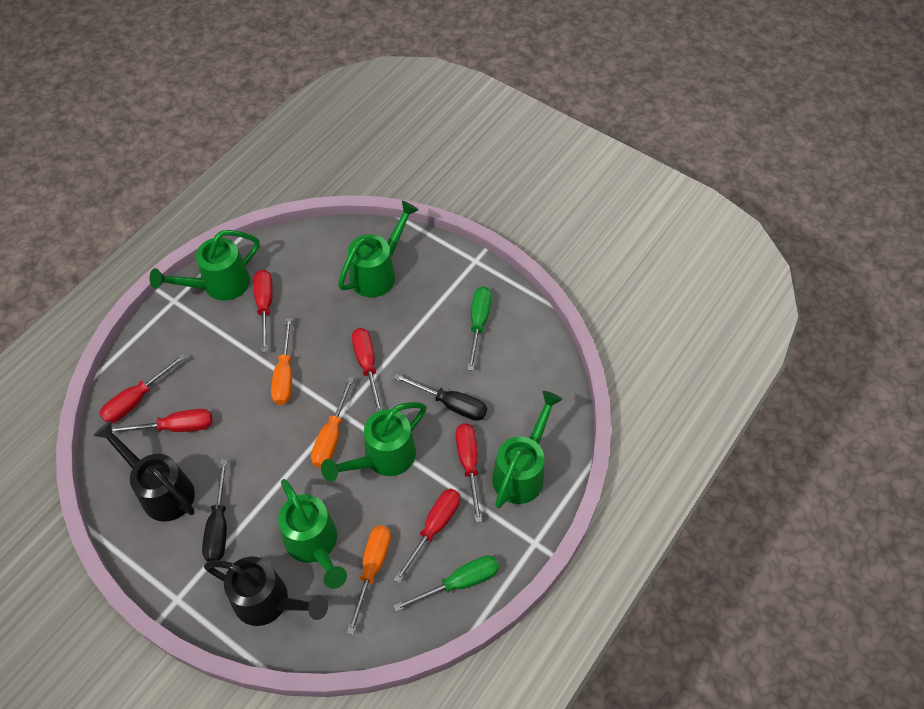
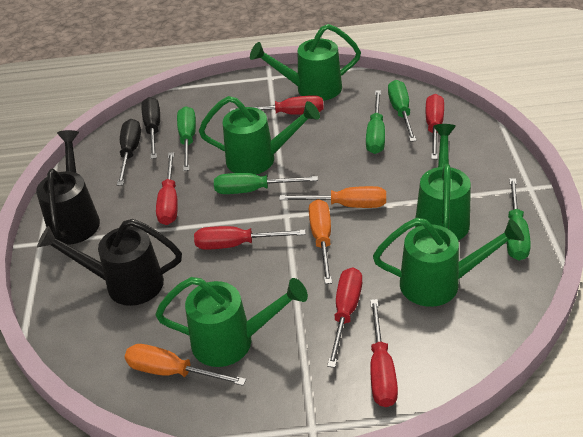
green screwdriver: 2 -> 5

